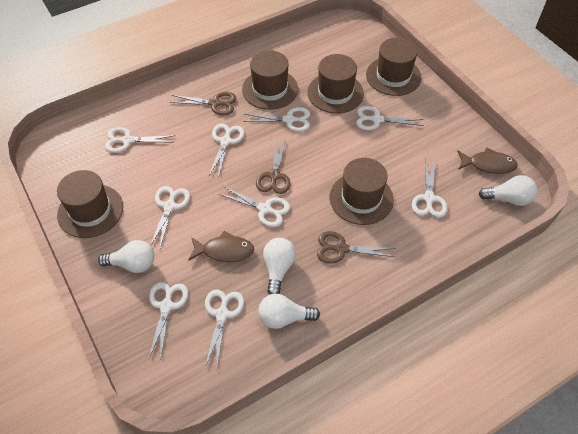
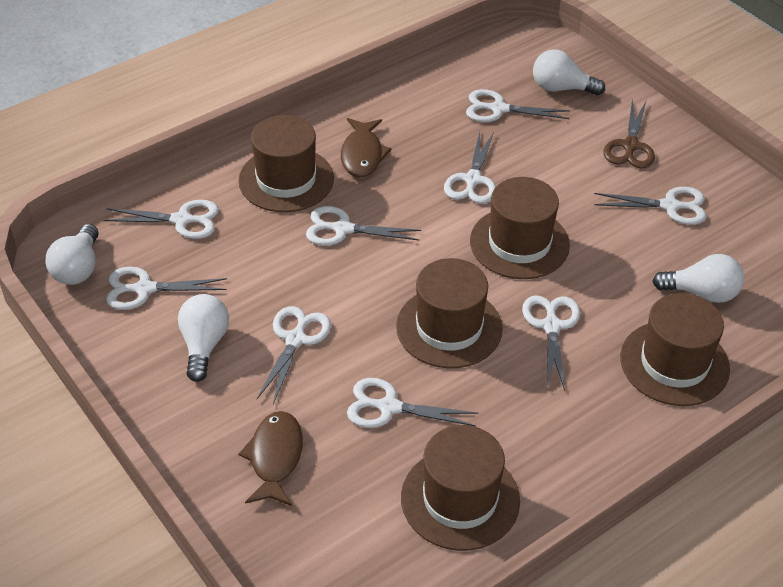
brown scissors: 3 -> 1

